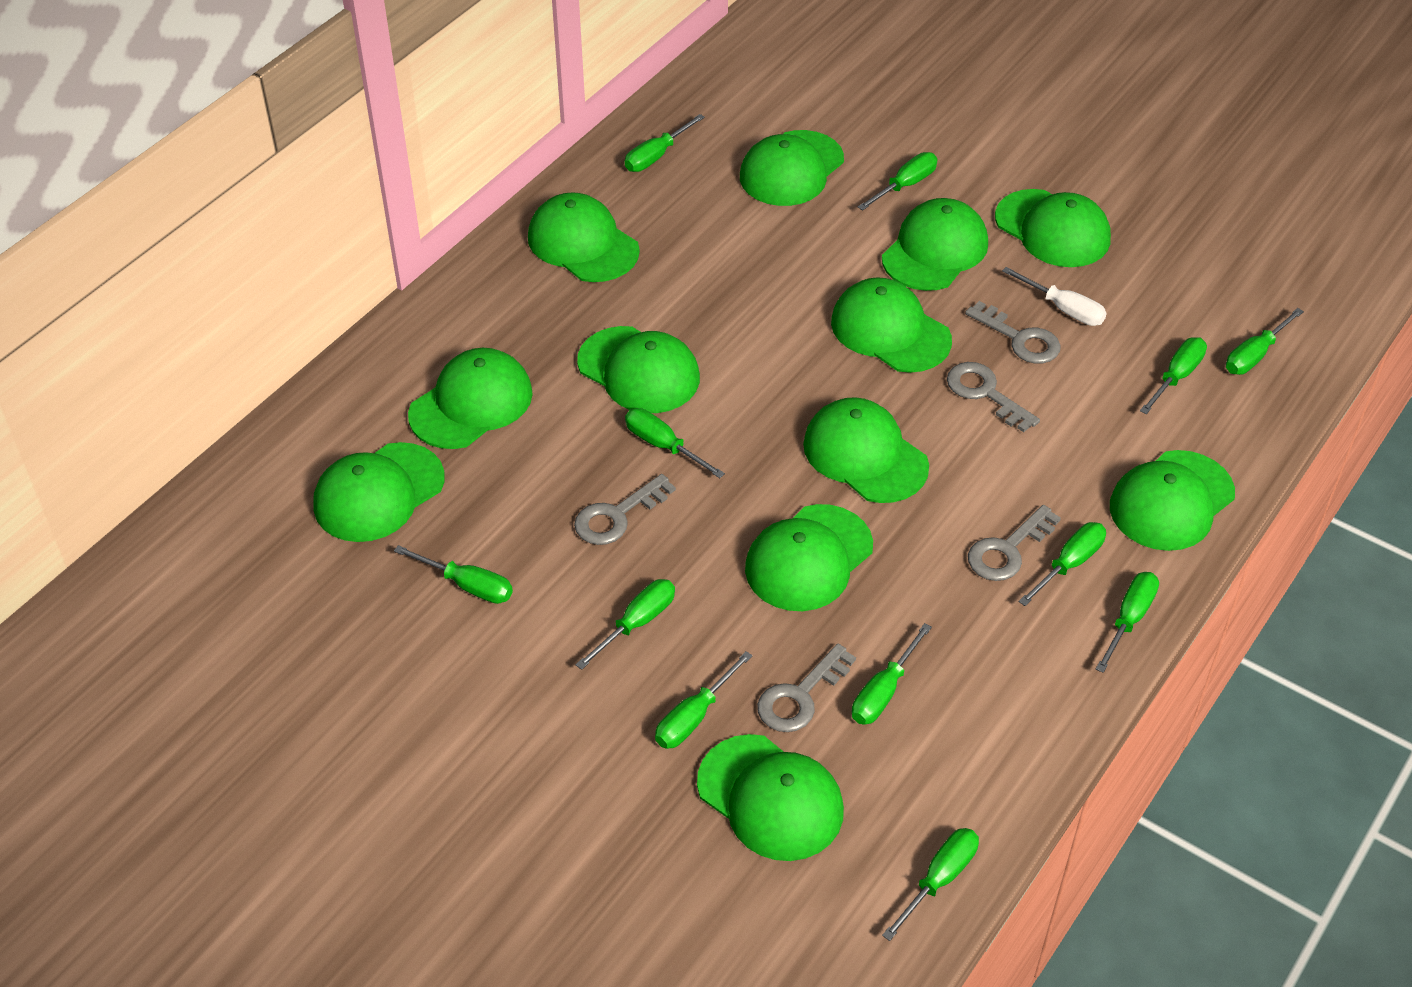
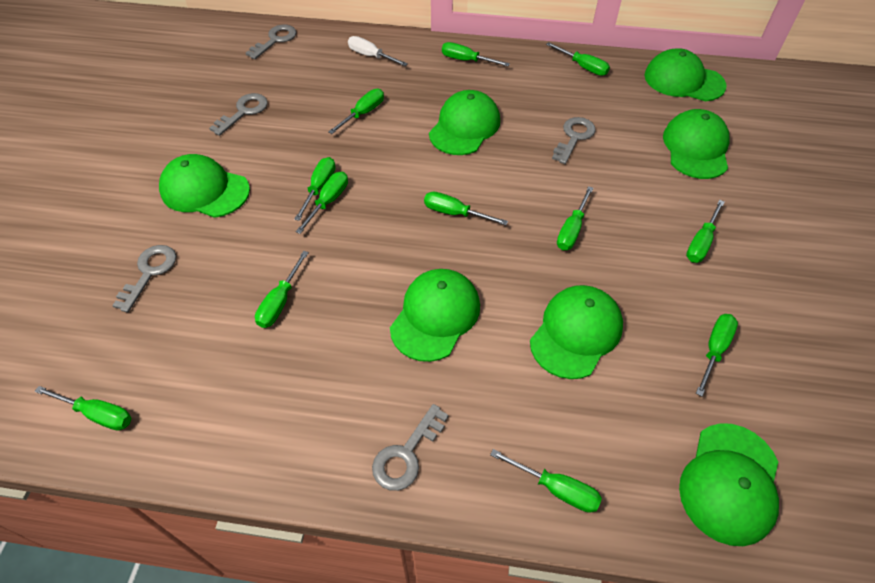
green cap: 12 -> 7

